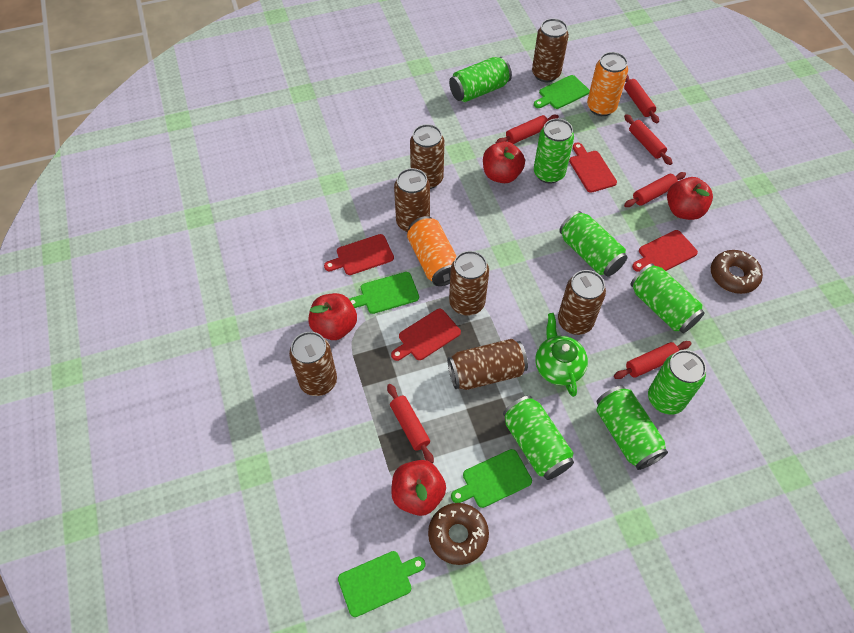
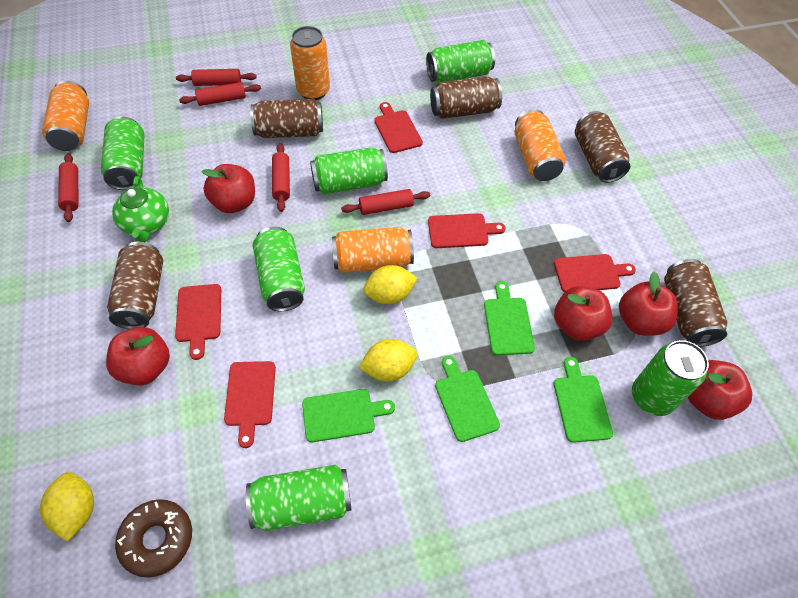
brown can: 7 -> 5
brown donut: 2 -> 1
green can: 7 -> 6
orange can: 2 -> 4
red apple: 4 -> 5
red cutting board: 4 -> 5
red rolling pin: 6 -> 5
yellow lemon: 0 -> 3

